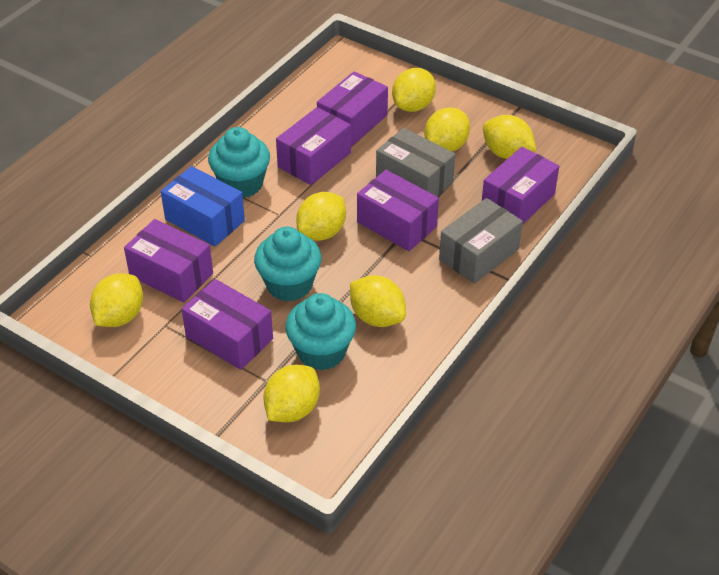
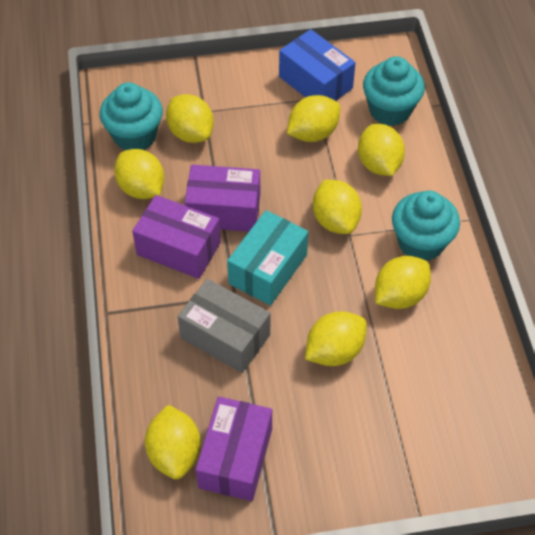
grey box: 2 -> 1
purple box: 6 -> 3
turquoise box: 0 -> 1
yellow lemon: 7 -> 8

